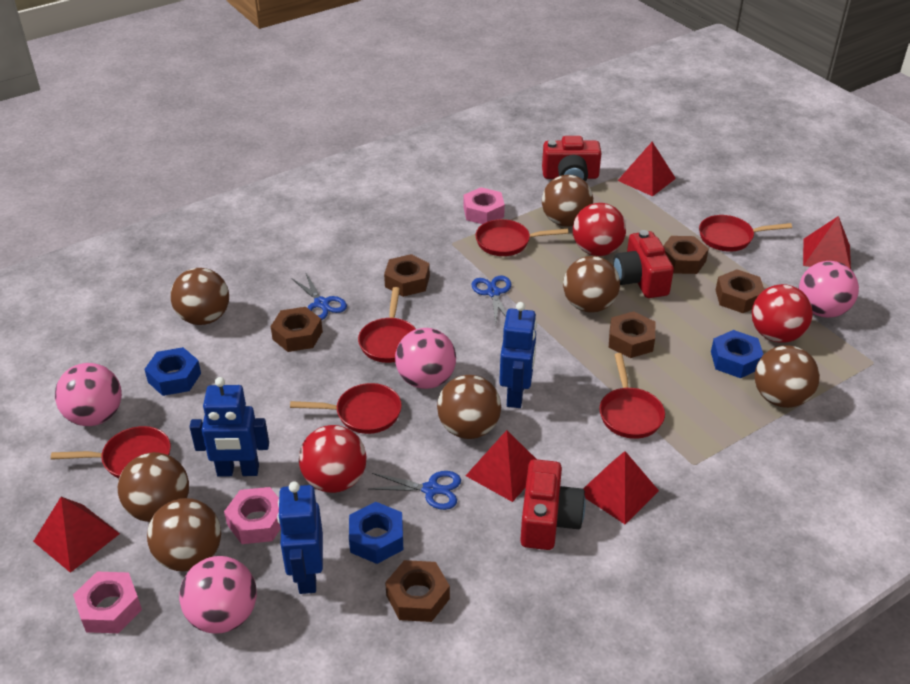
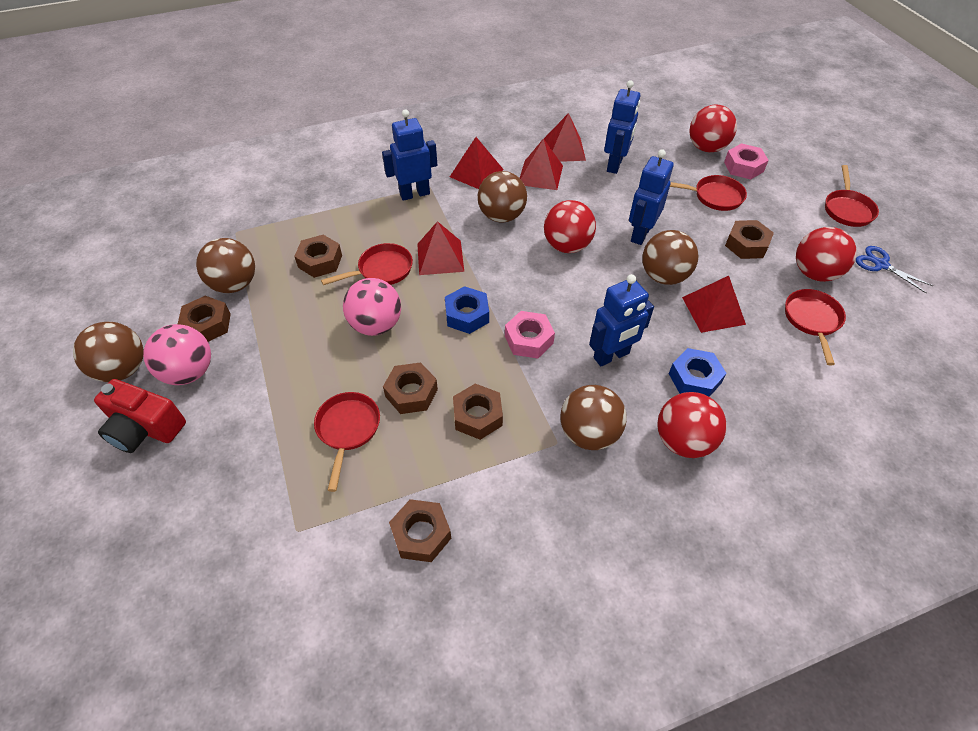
blue nut: 3 -> 2
blue robot: 3 -> 4
blue scissors: 3 -> 1
brown ball: 7 -> 5
pink ball: 4 -> 2
pink nut: 3 -> 2
red ball: 3 -> 4
red camera: 3 -> 1
red pan: 6 -> 5

